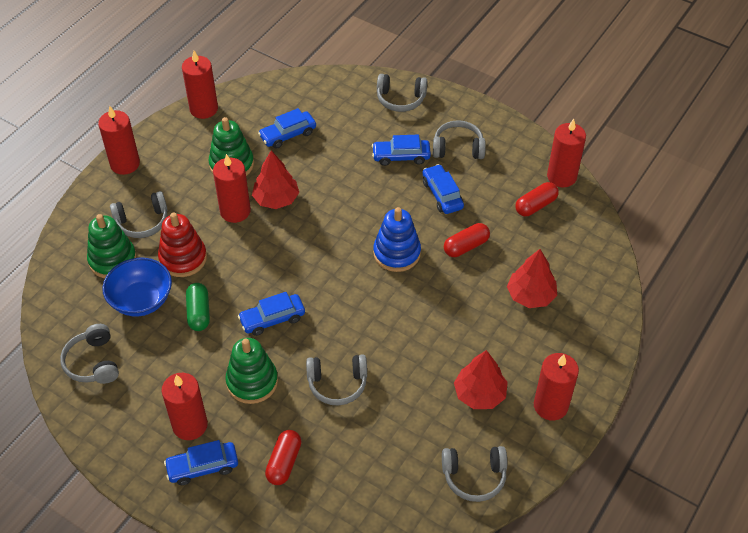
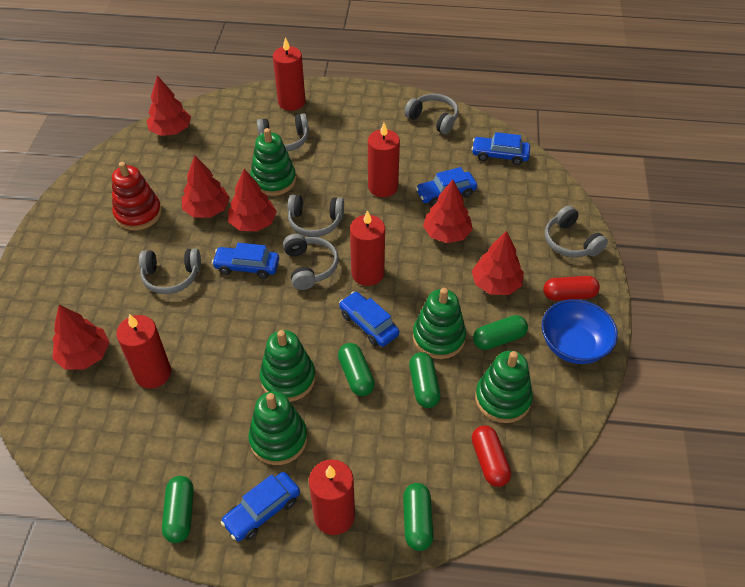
blue stacking toy: 1 -> 0
green capsule: 1 -> 5
green stacking toy: 3 -> 5
red candle: 6 -> 5
red capsule: 3 -> 2
red tree: 3 -> 6

